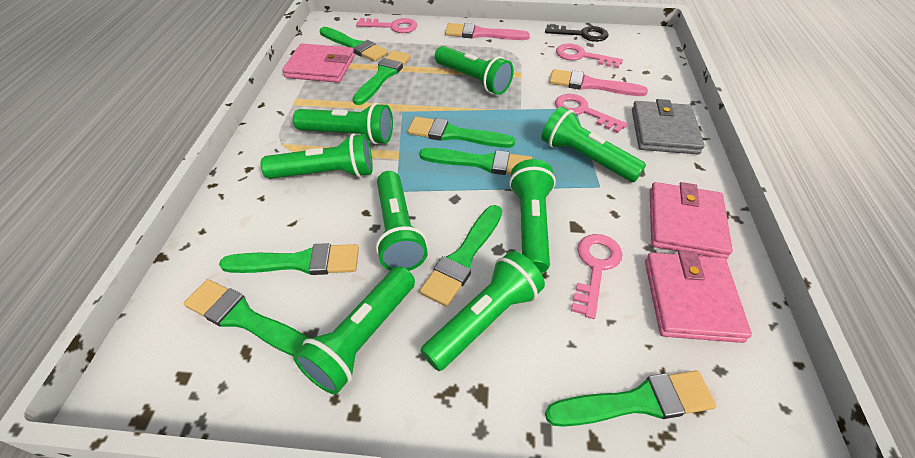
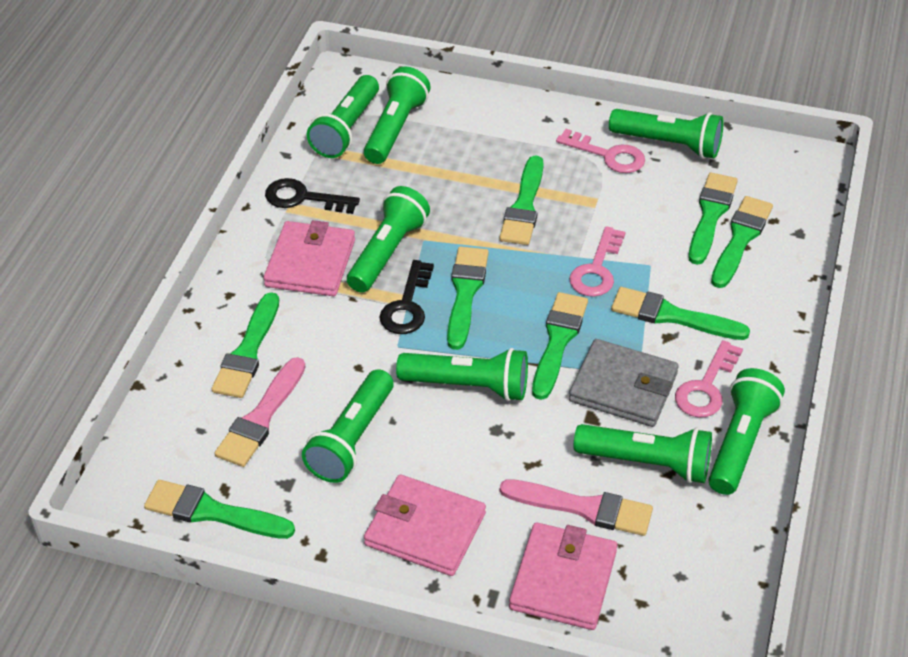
black key: 1 -> 2
pink key: 4 -> 3

